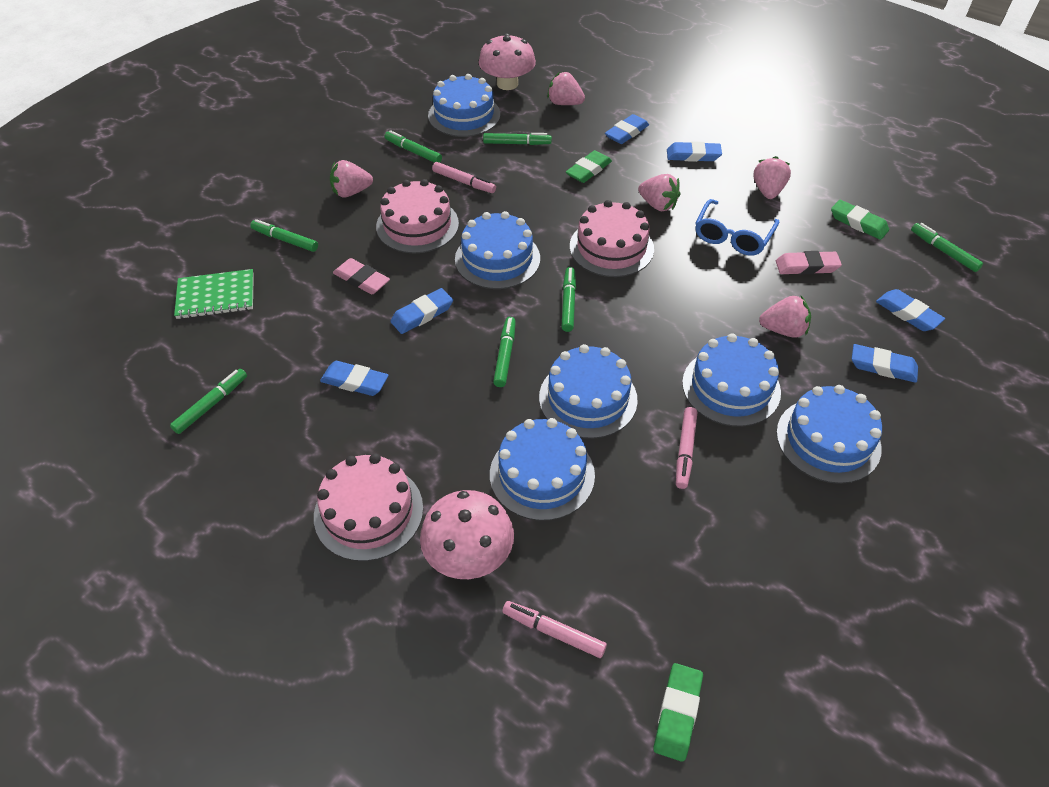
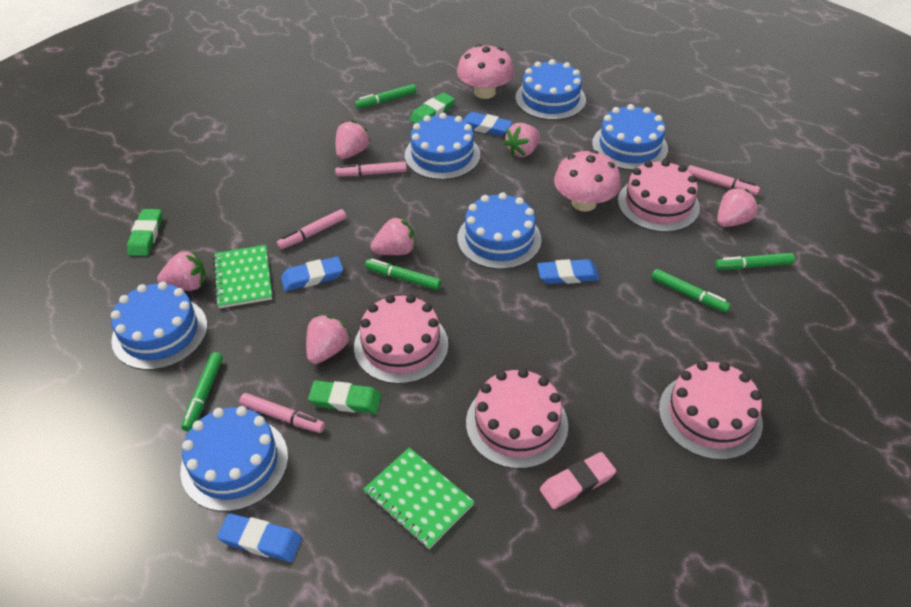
blue eraser: 6 -> 4
blue glasses: 1 -> 0
green marker: 7 -> 5
green notebook: 1 -> 2
pink cake: 3 -> 4
pink eraser: 2 -> 1
pink marker: 3 -> 4
pink strawberry: 5 -> 6

